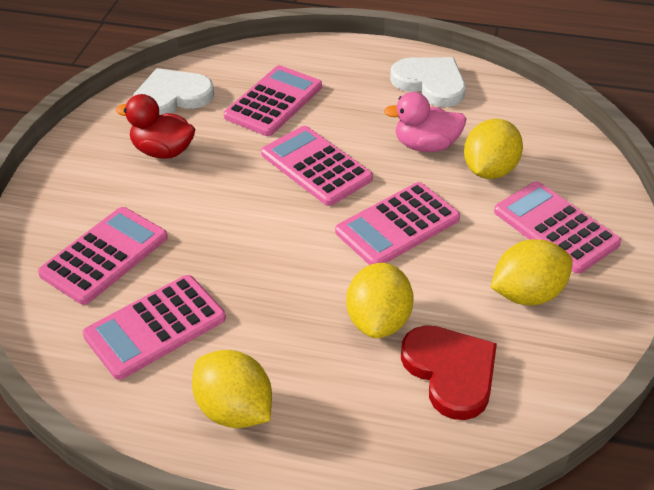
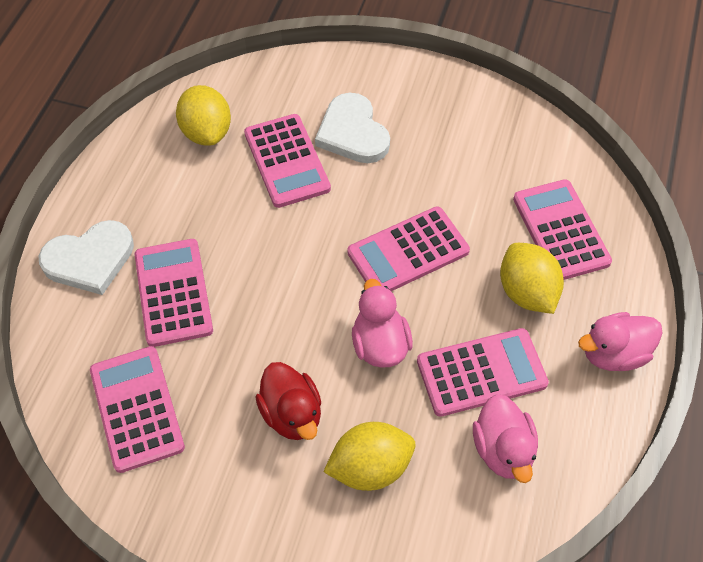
pink duck: 1 -> 3
red heart: 1 -> 0
yellow lemon: 4 -> 3

